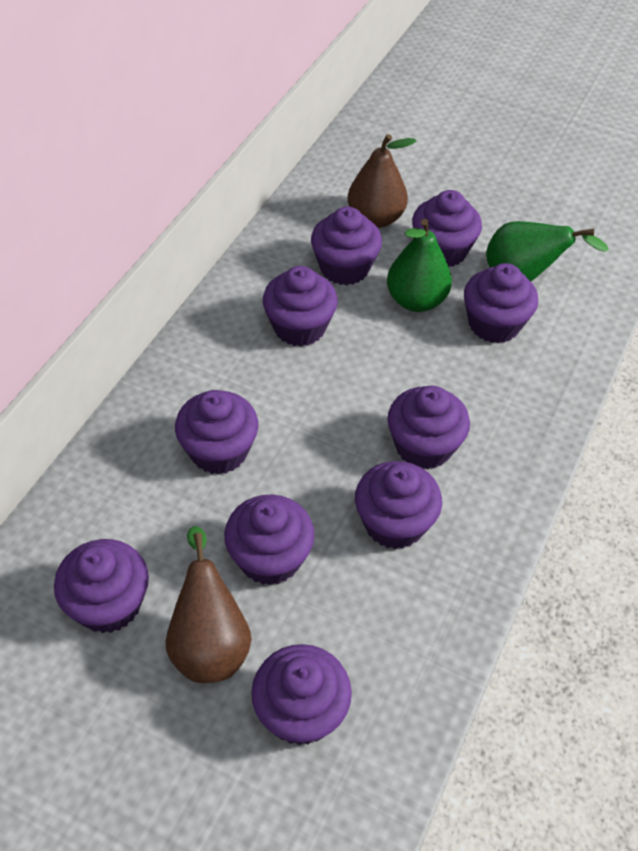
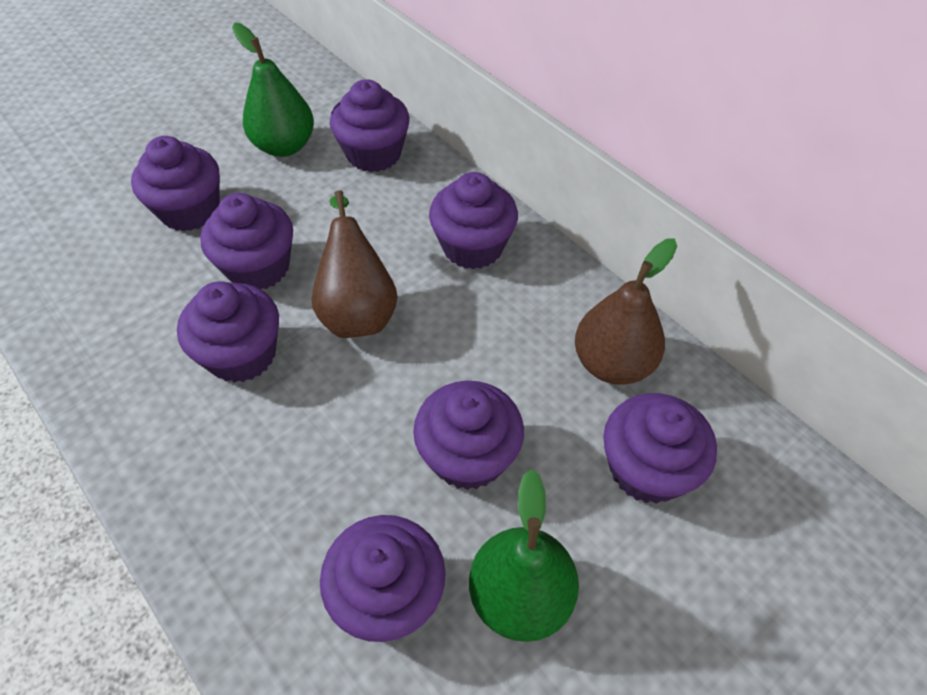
purple cupcake: 10 -> 8

